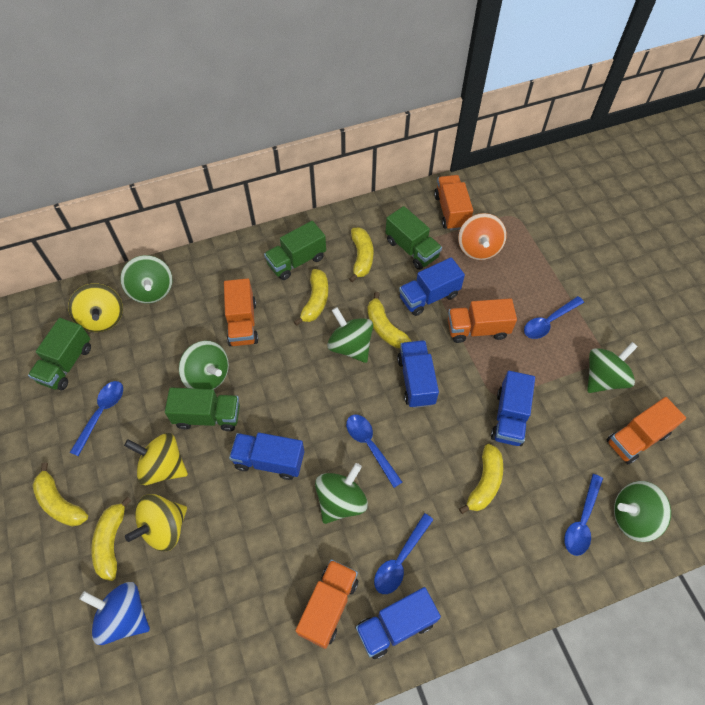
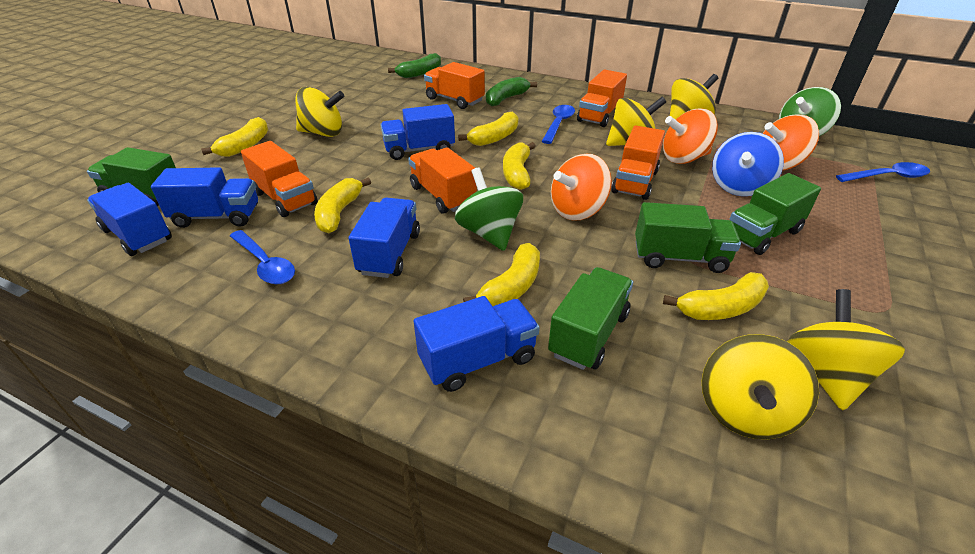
blue spoon: 5 -> 3
green banana: 0 -> 2
green spinning top: 6 -> 2
orange spinning top: 1 -> 3
yellow spinning top: 3 -> 5

